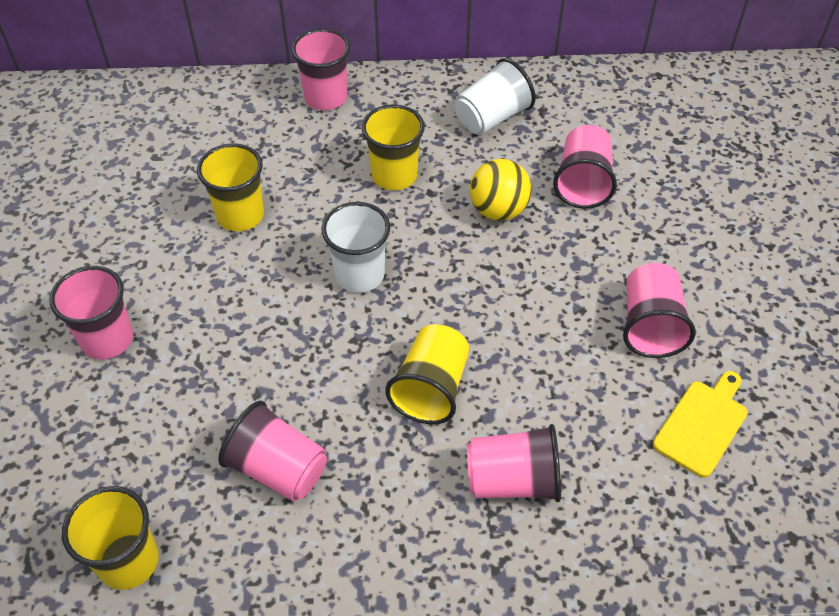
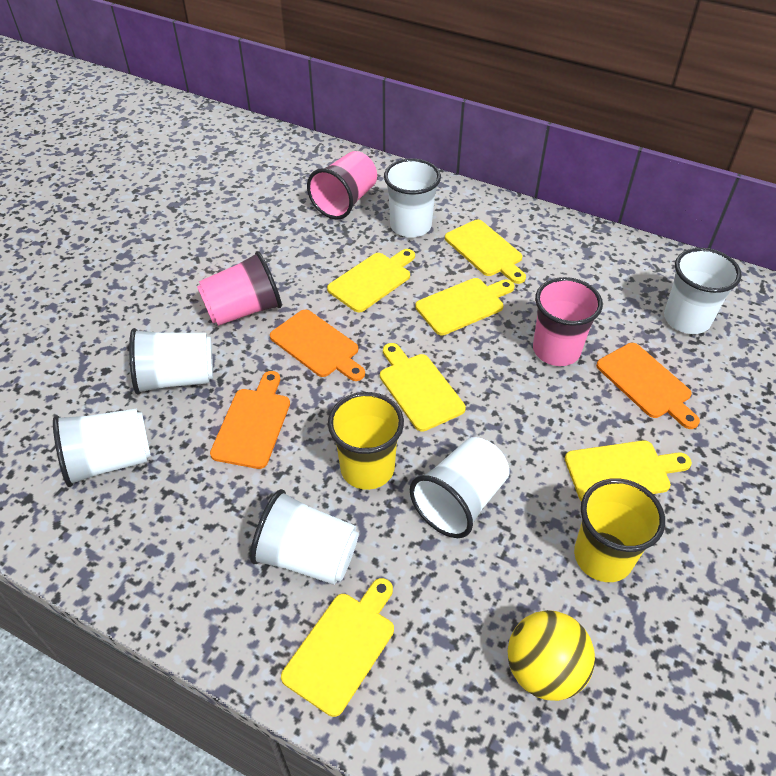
orange cutting board: 0 -> 3
pink cup: 6 -> 3
white cup: 2 -> 6
yellow cup: 4 -> 2
yellow cutting board: 1 -> 6

